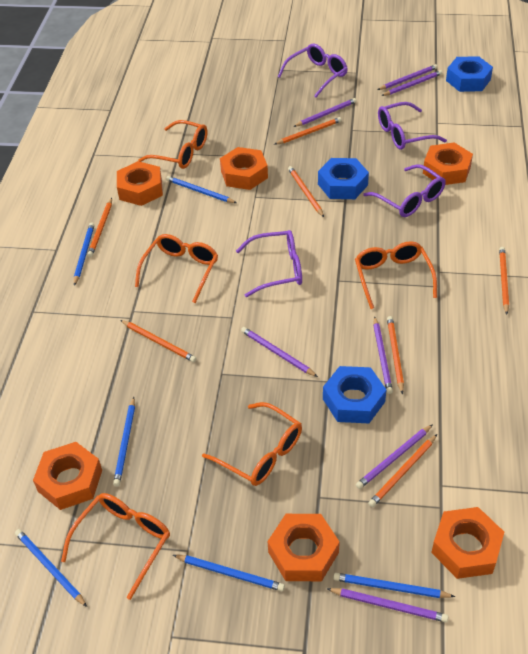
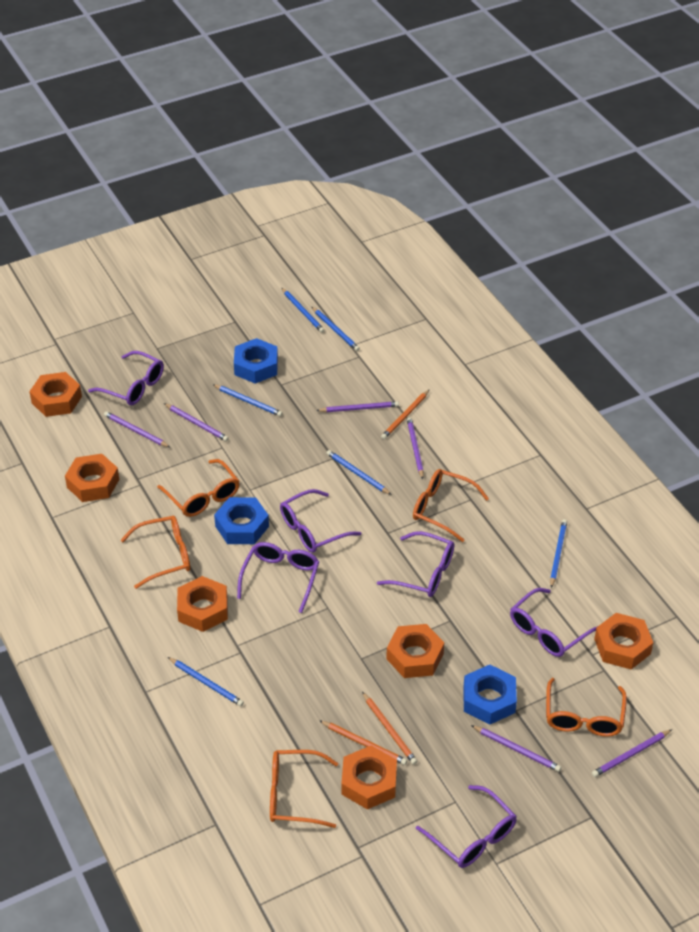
orange pencil: 7 -> 3
purple glasses: 4 -> 6
purple pencil: 7 -> 6

